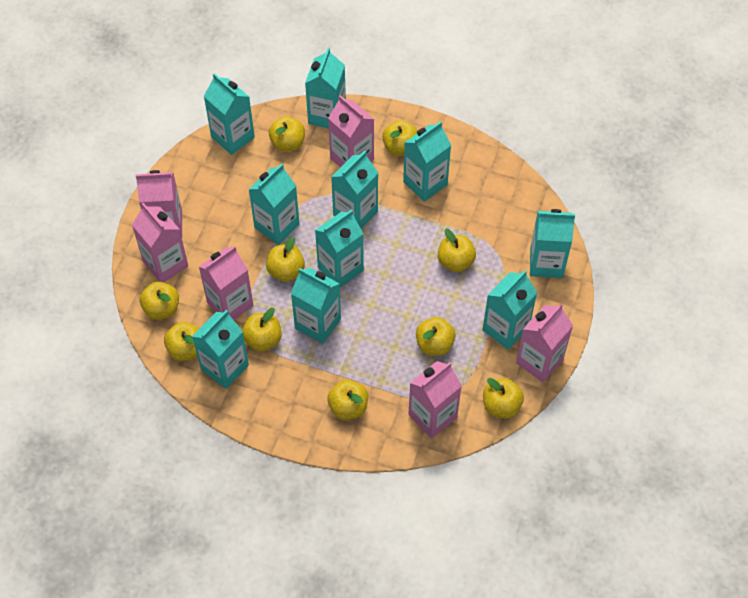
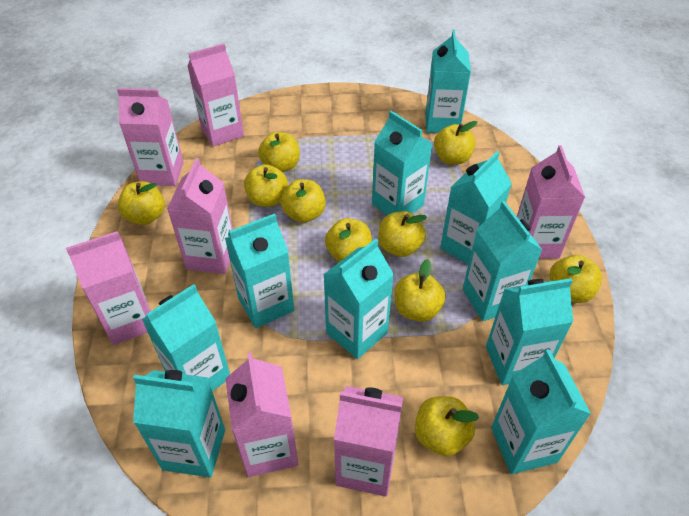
pink carton: 6 -> 7

